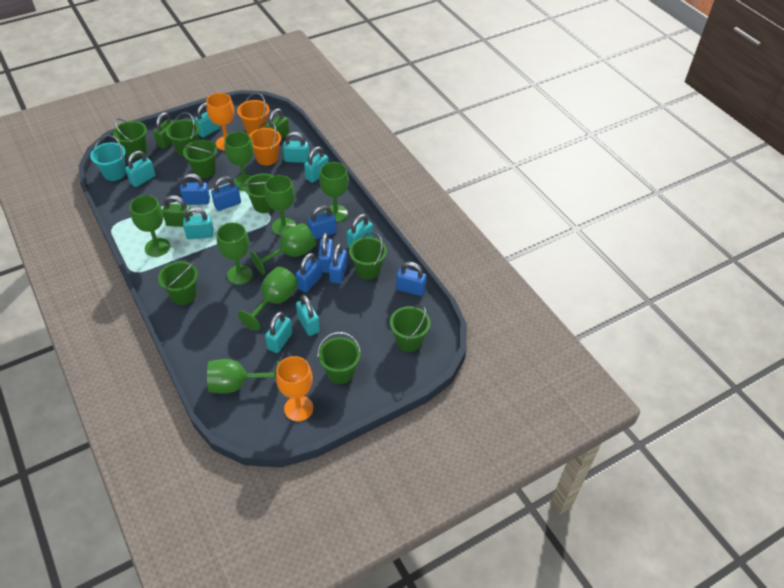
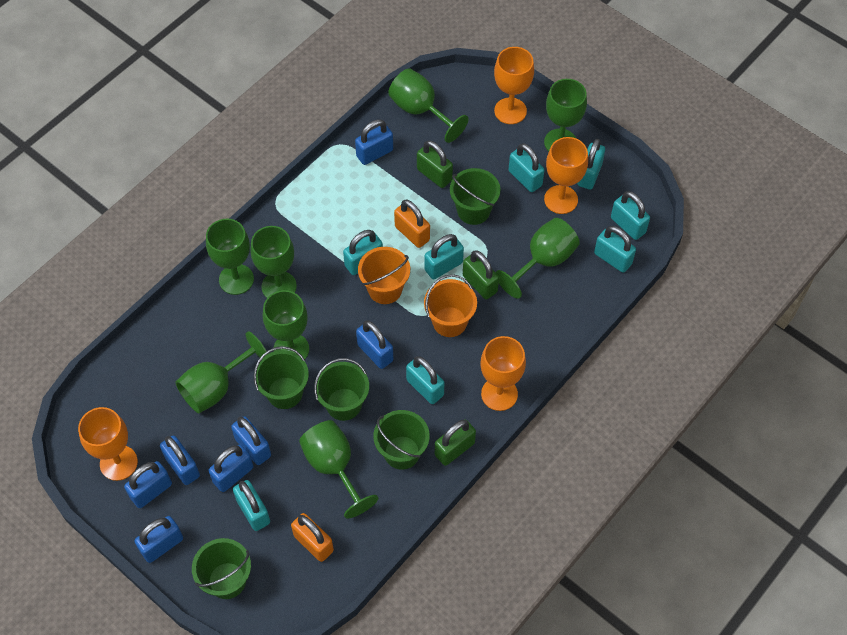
green bucket: 8 -> 5
orange goblet: 2 -> 4
orange padlock: 0 -> 2
turquoise bucket: 1 -> 0

